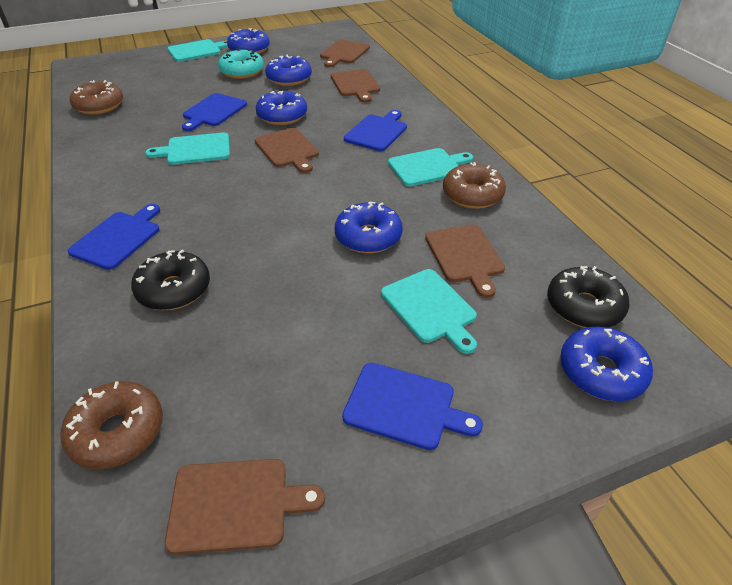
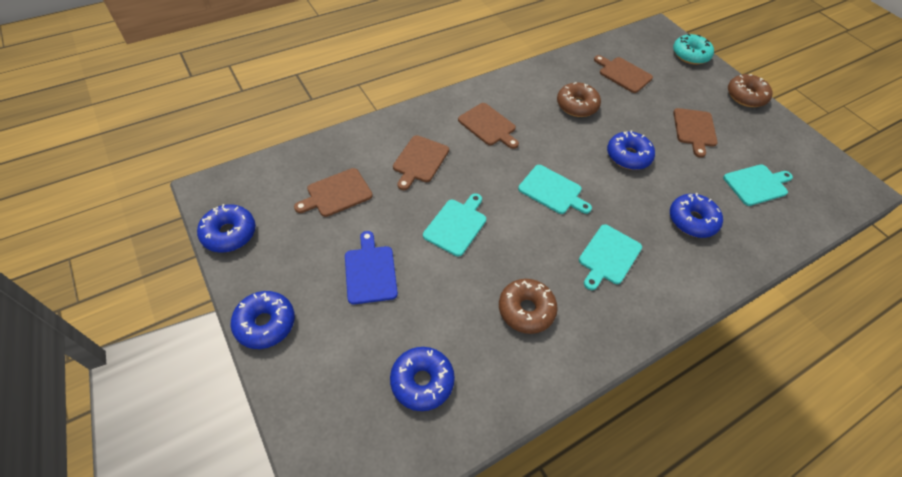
black donut: 2 -> 0
blue cutting board: 4 -> 1

